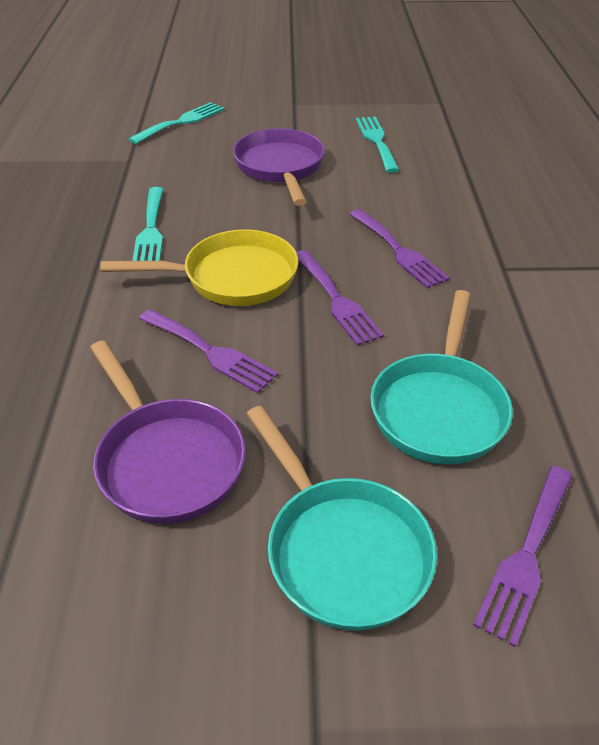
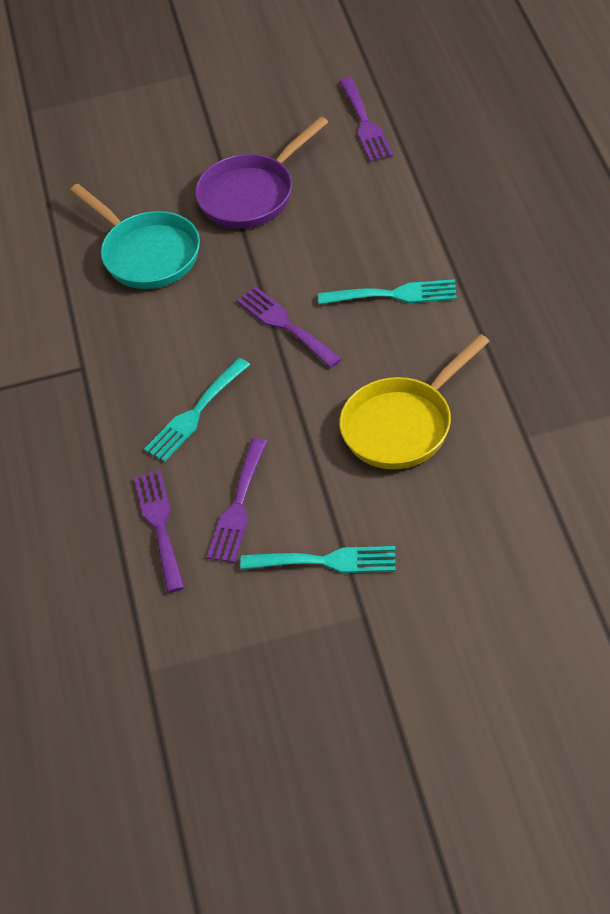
purple pan: 2 -> 1
turquoise pan: 2 -> 1

